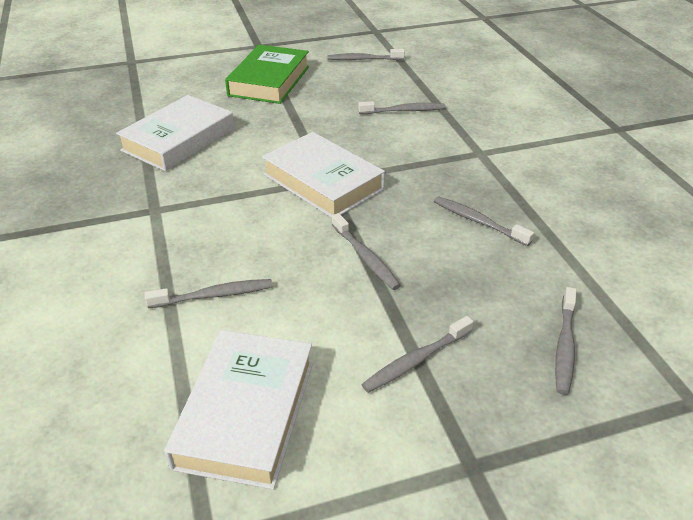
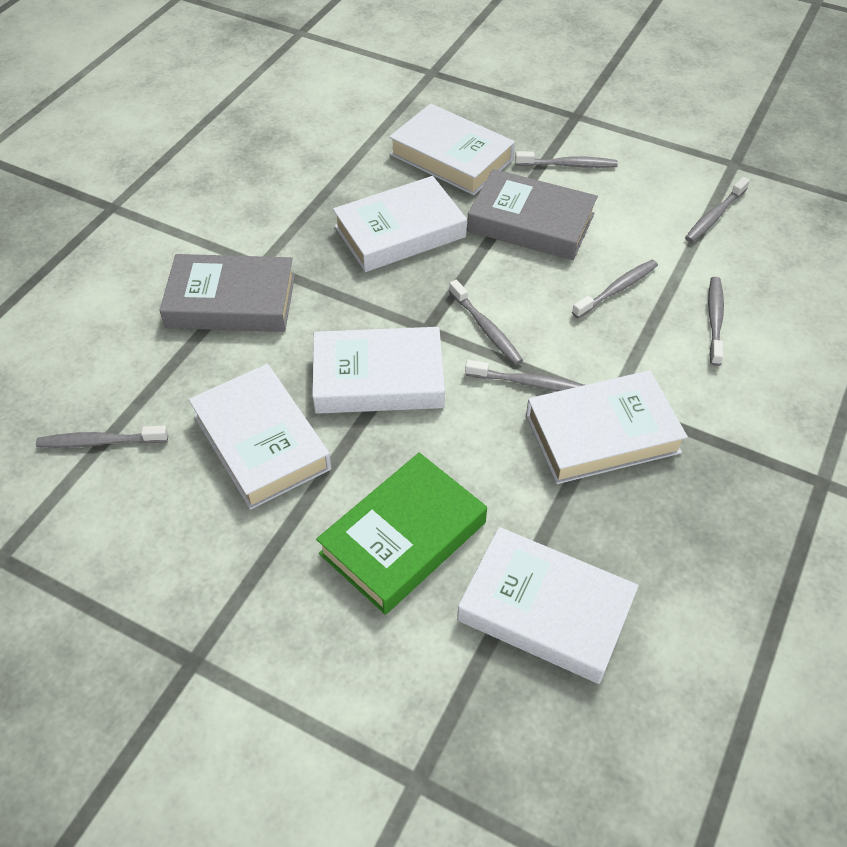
grey book: 0 -> 2
white book: 3 -> 6

